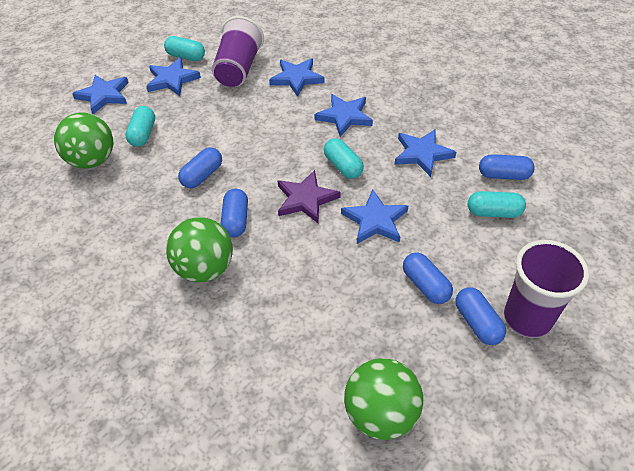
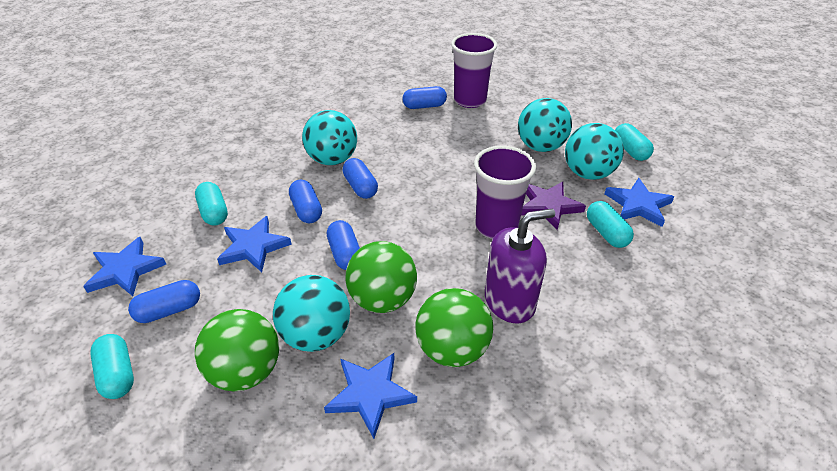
blue star: 6 -> 4
purple soap dispenser: 0 -> 1
turquoise ball: 0 -> 4

